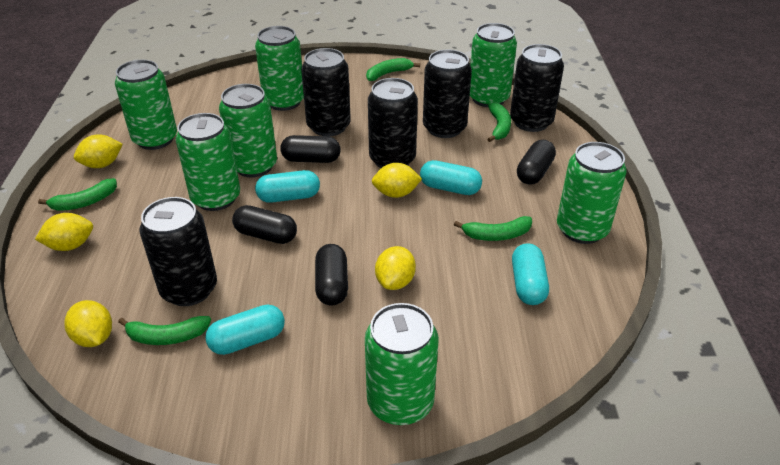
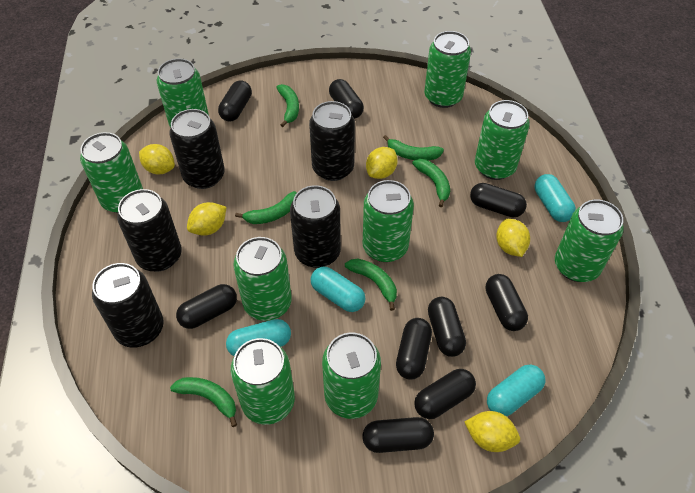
black capsule: 4 -> 9
green banana: 5 -> 6
green can: 7 -> 9

